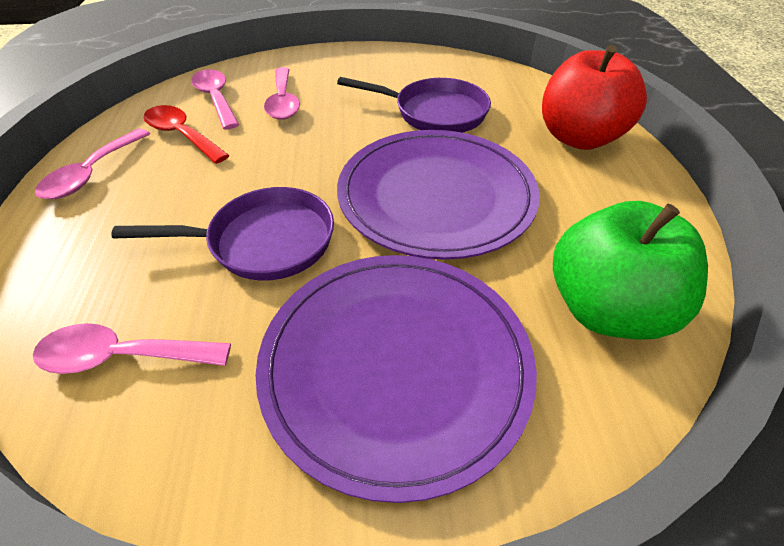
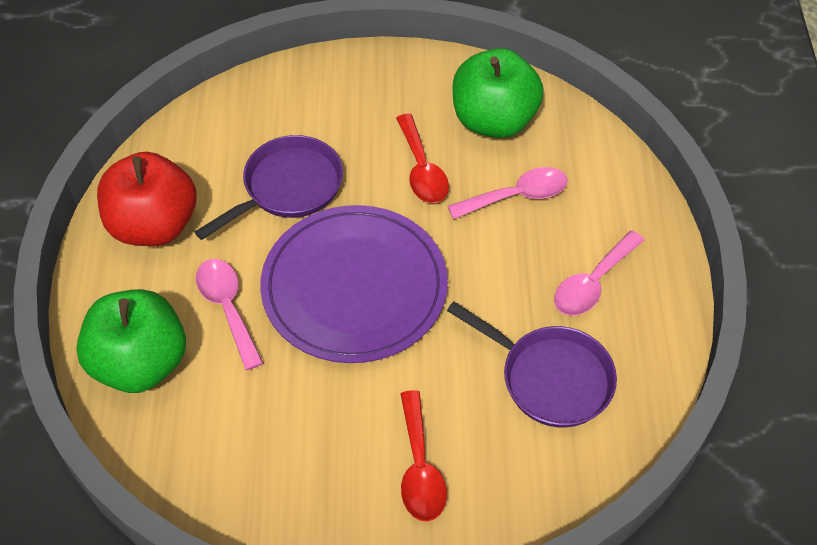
green apple: 1 -> 2
pink spoon: 4 -> 3
purple plate: 2 -> 1
red spoon: 1 -> 2

